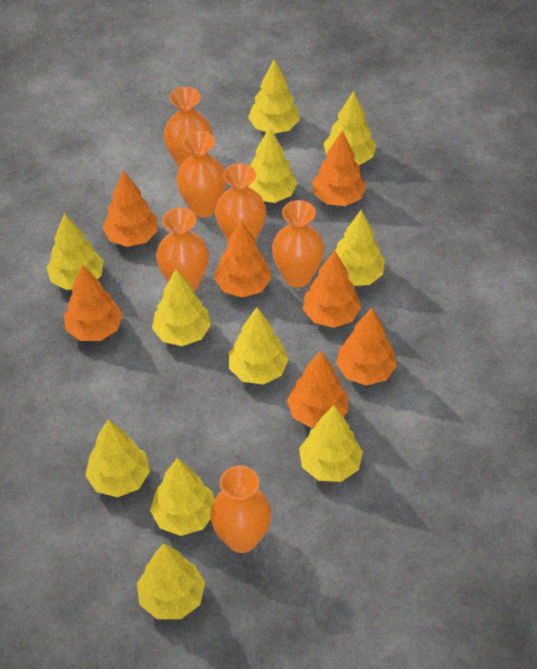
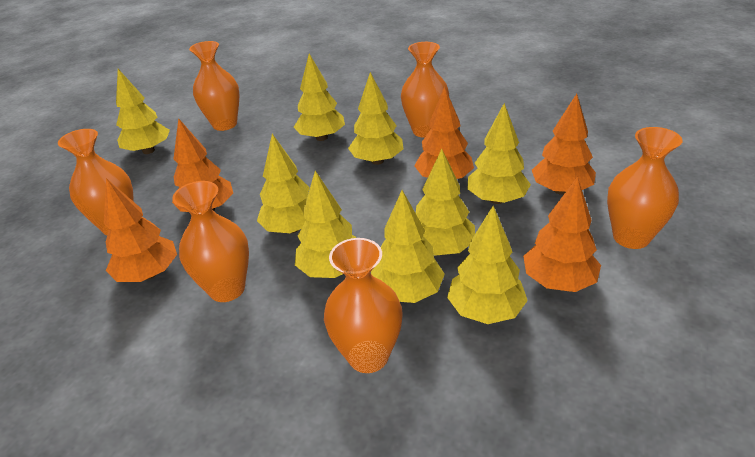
orange tree: 7 -> 5
yellow tree: 11 -> 9

